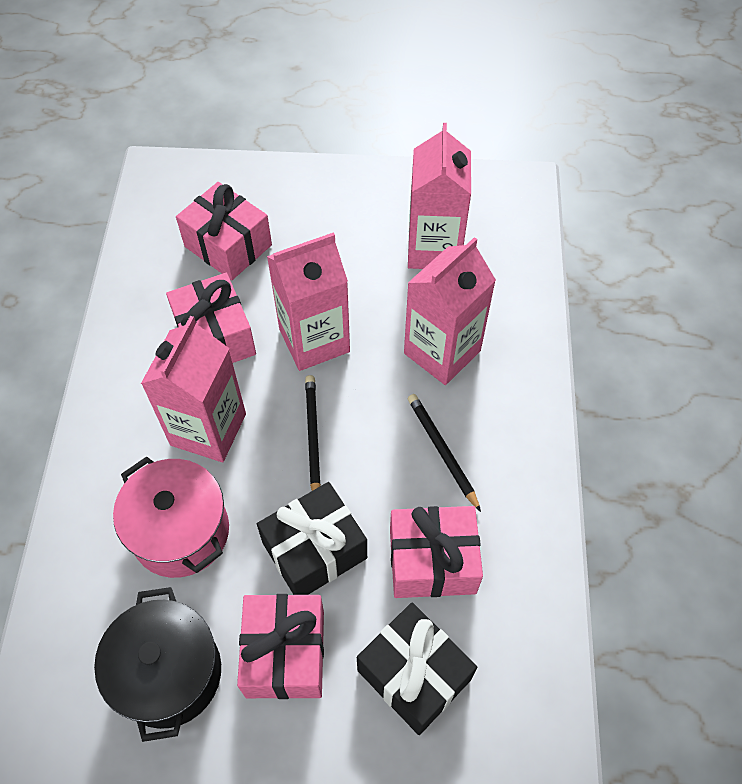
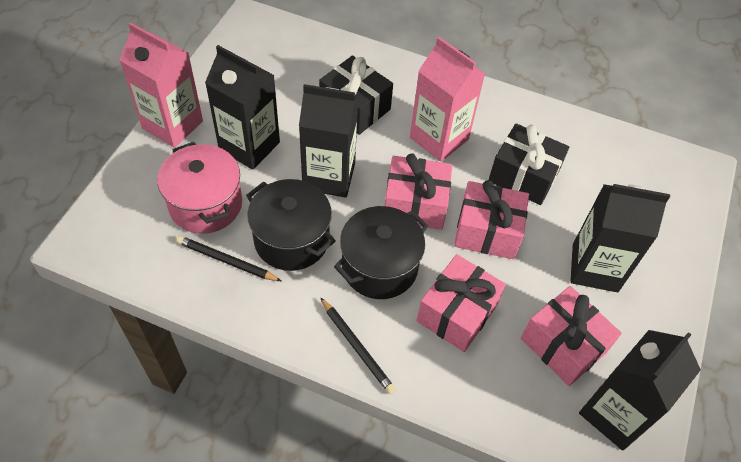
black carton: 0 -> 4
black pot: 1 -> 2
pink carton: 4 -> 2

